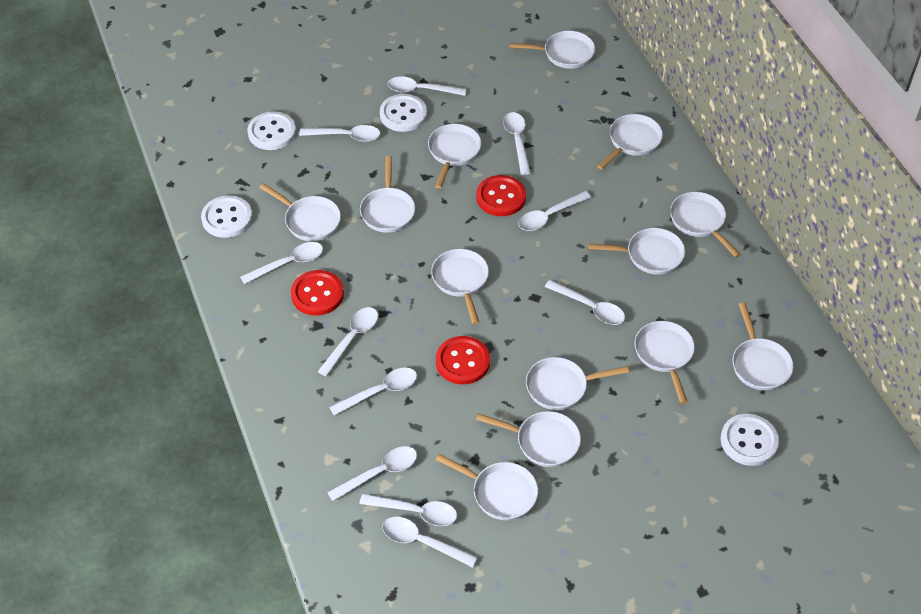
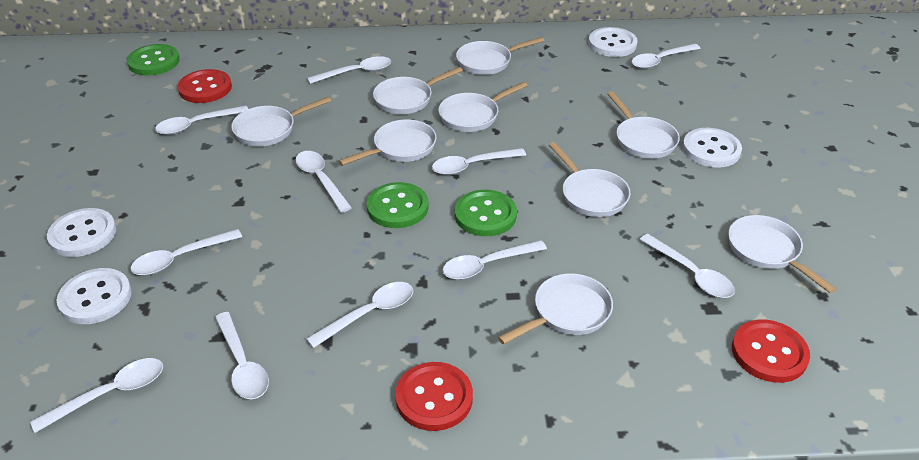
green button: 0 -> 3
white pan: 13 -> 9

